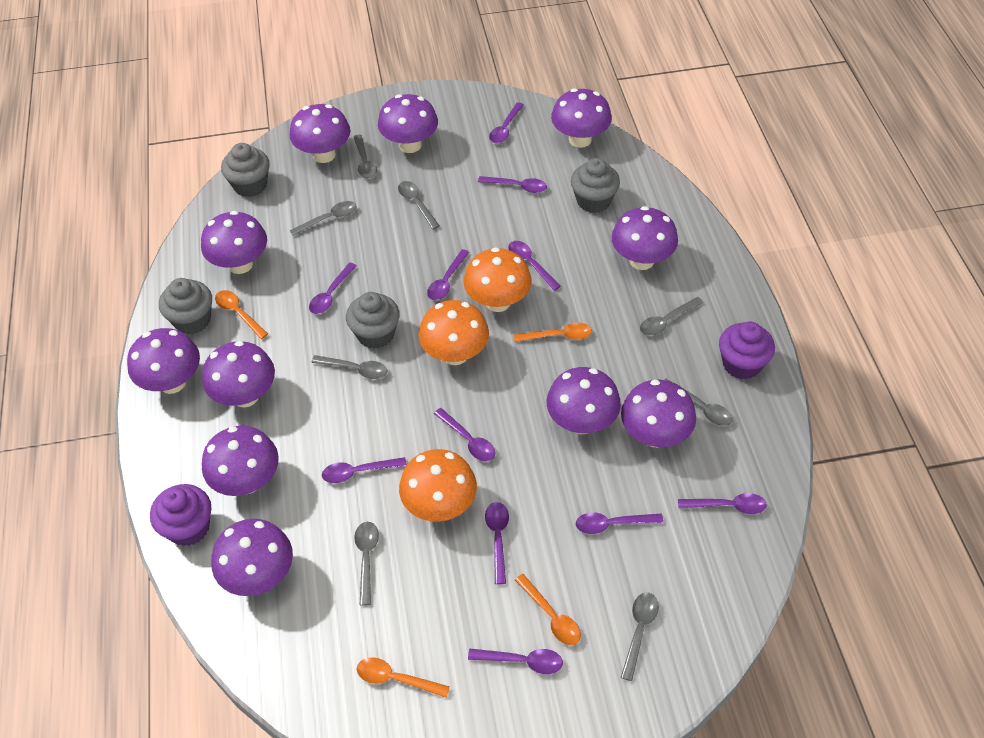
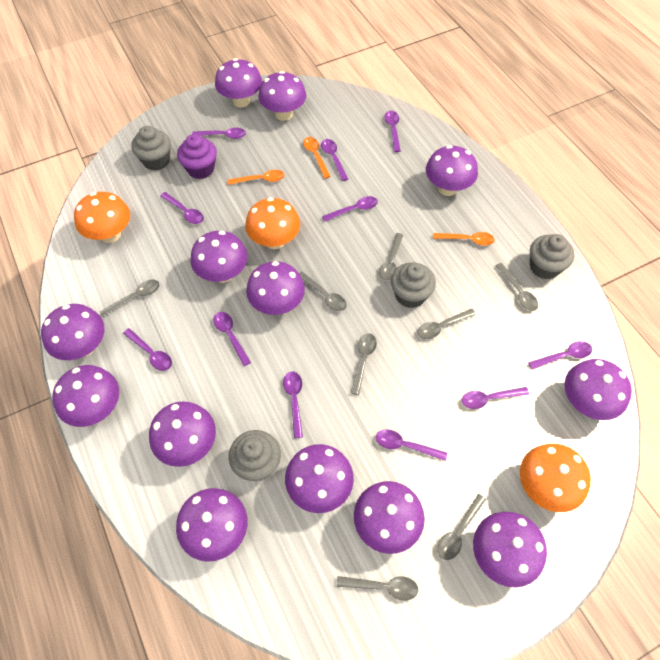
orange spoon: 4 -> 3
purple cupcake: 2 -> 1
purple mushroom: 11 -> 13

